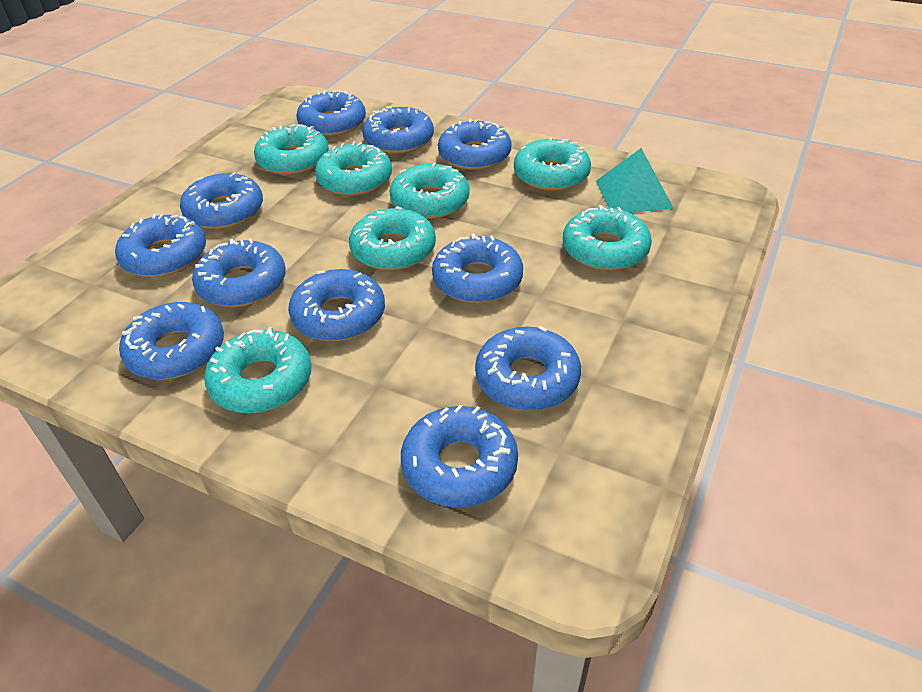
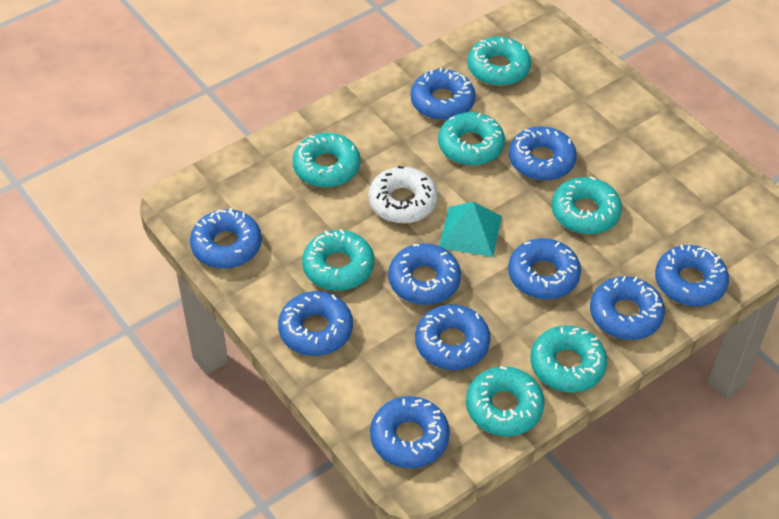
blue donut: 11 -> 10
white donut: 0 -> 1

